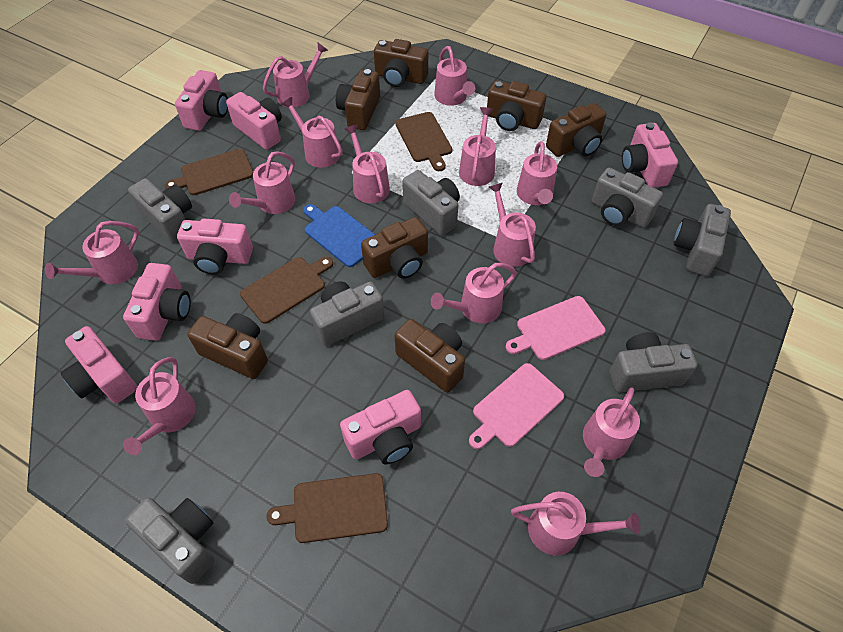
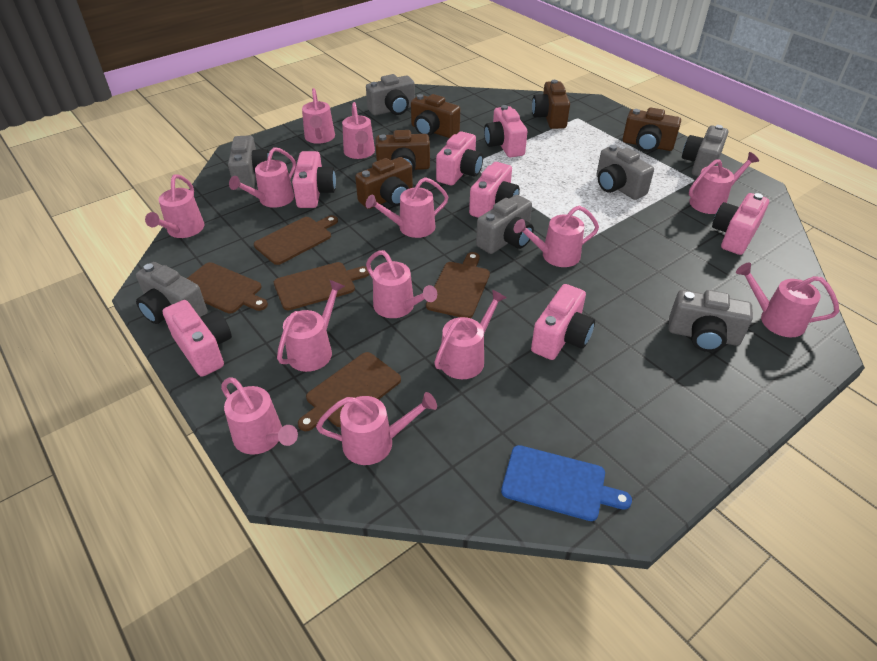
brown camera: 7 -> 5
brown cutting board: 4 -> 5
pink cutting board: 2 -> 0

